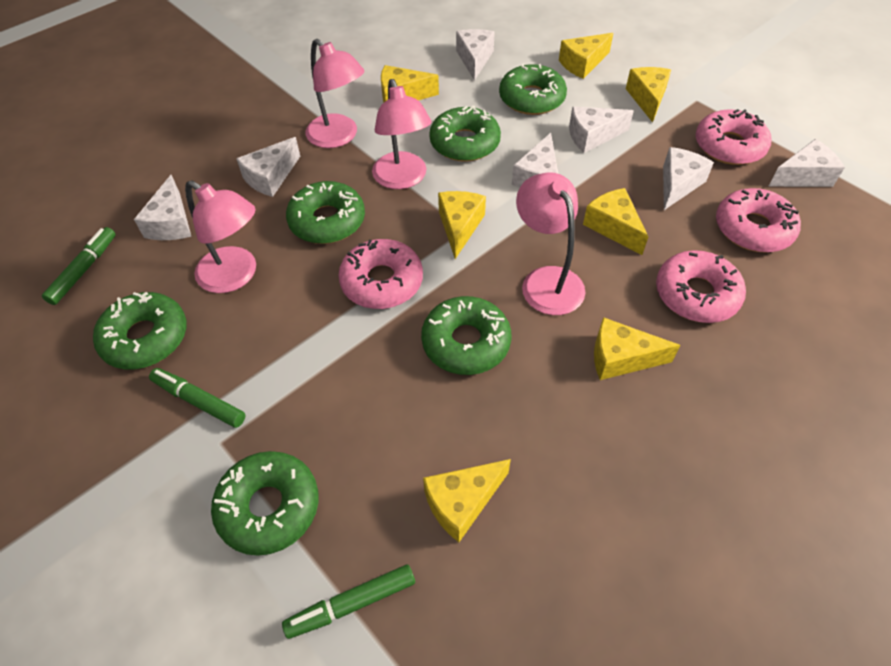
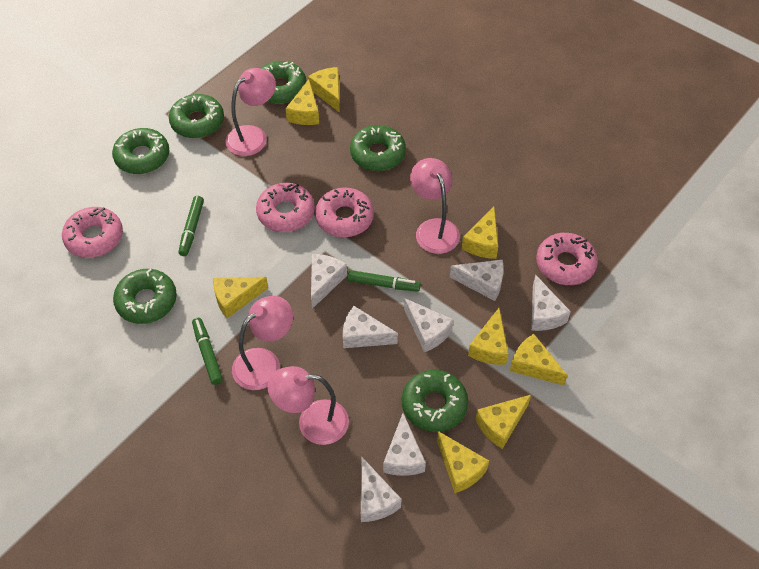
yellow cheese: 7 -> 8

